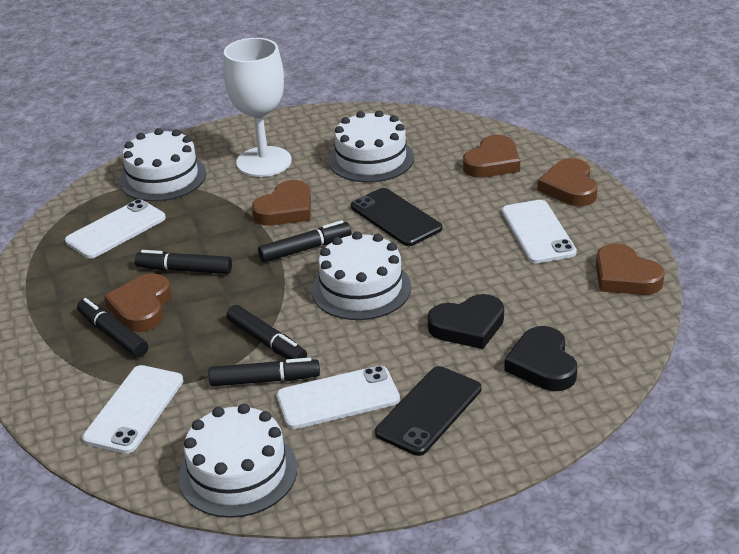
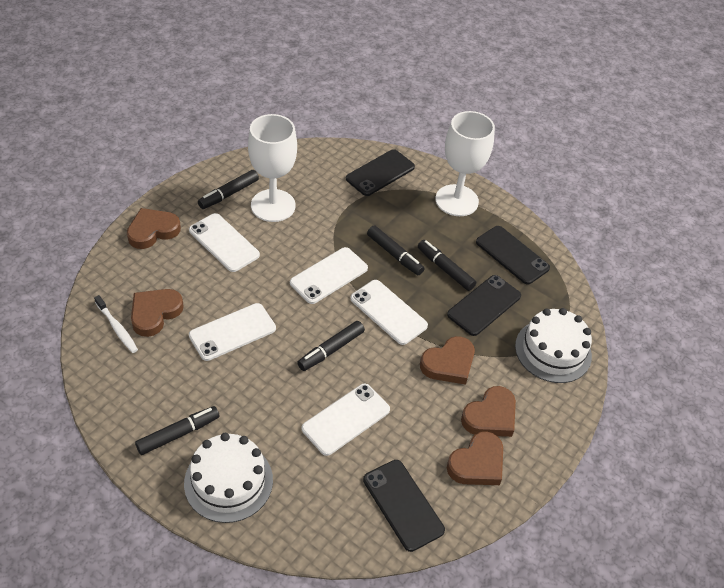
black heart: 2 -> 0
black phone: 2 -> 4
white cake: 4 -> 2
white goblet: 1 -> 2
white phone: 4 -> 5
white toothbrush: 0 -> 1

